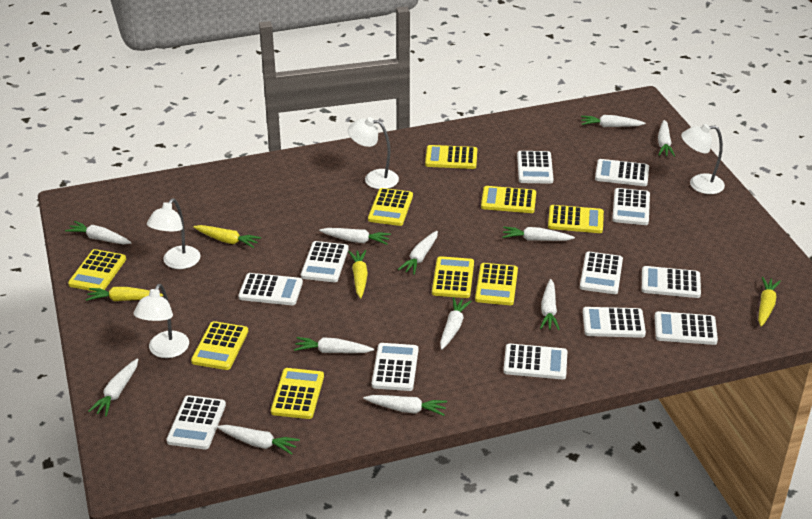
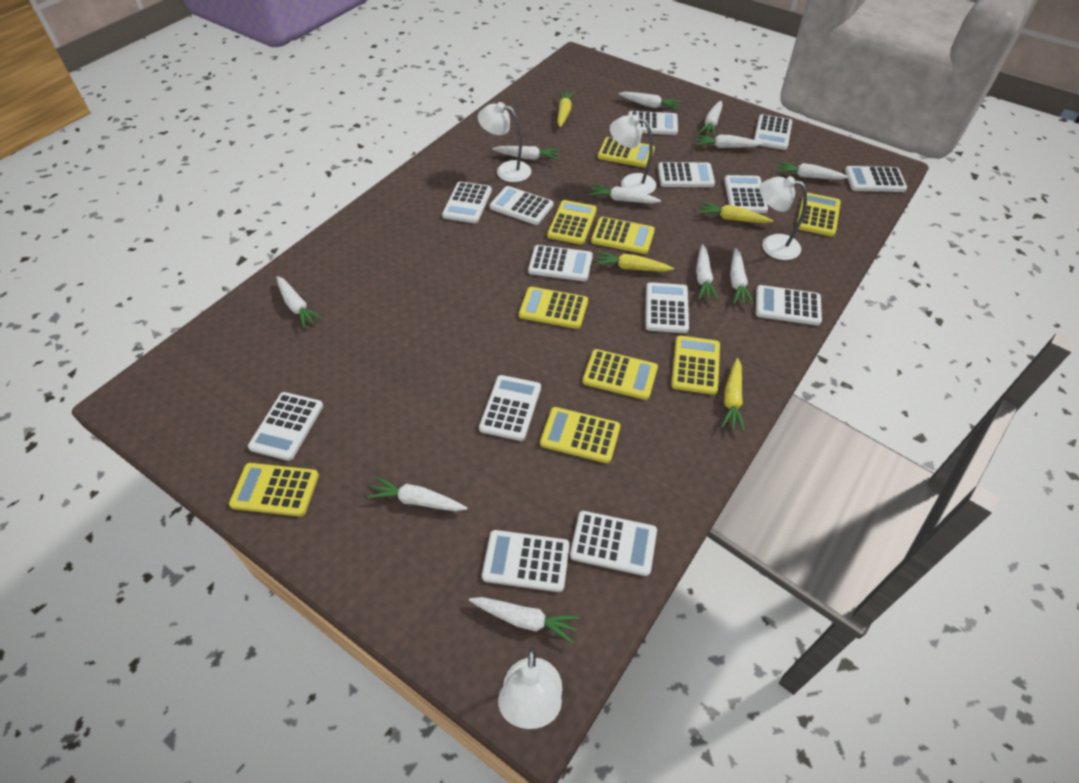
white calculator: 12 -> 14
white carrot: 12 -> 11

